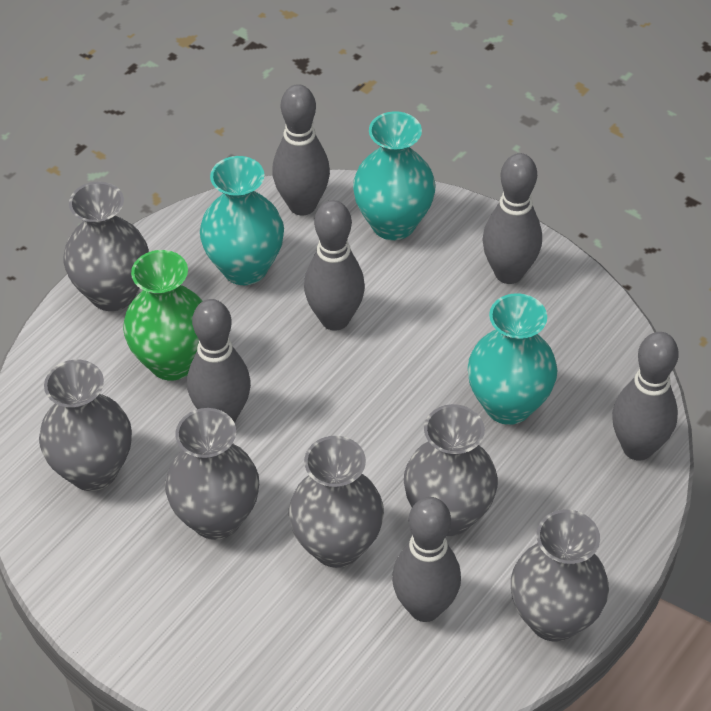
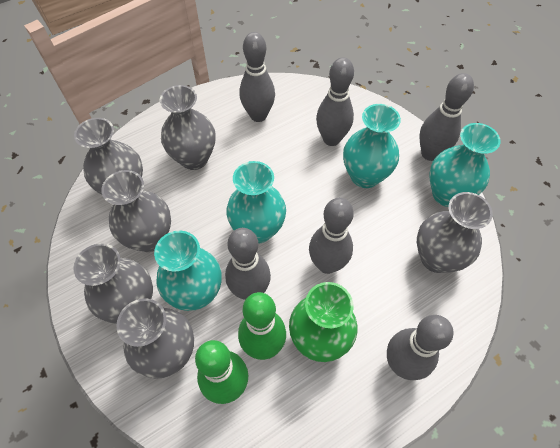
green bowling pin: 0 -> 2
turquoise vase: 3 -> 4

